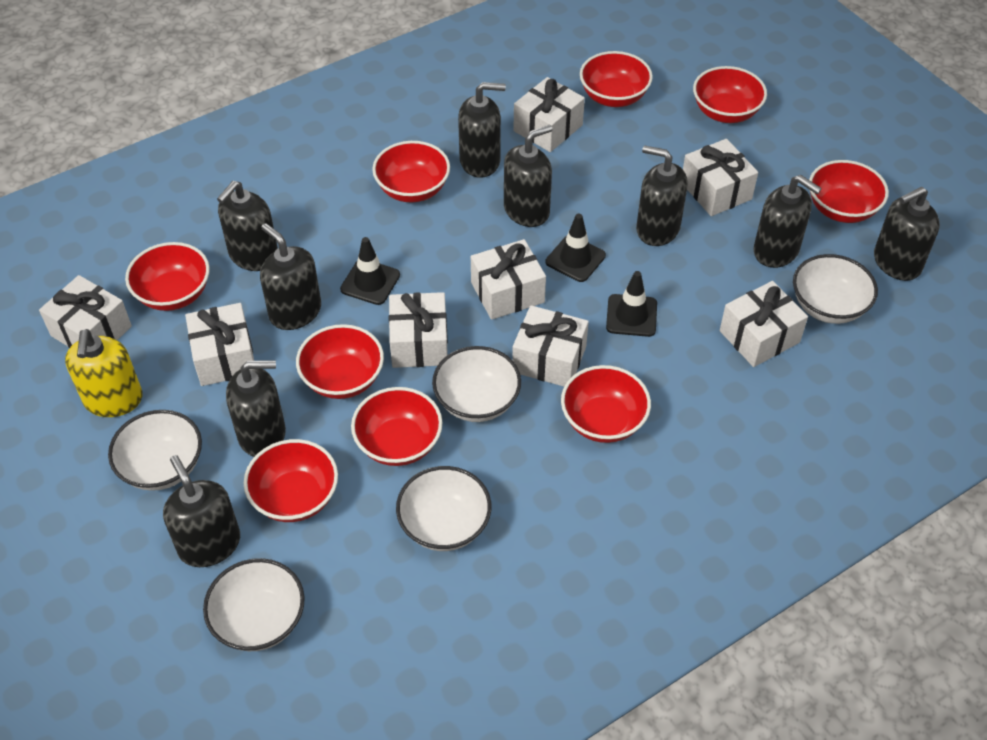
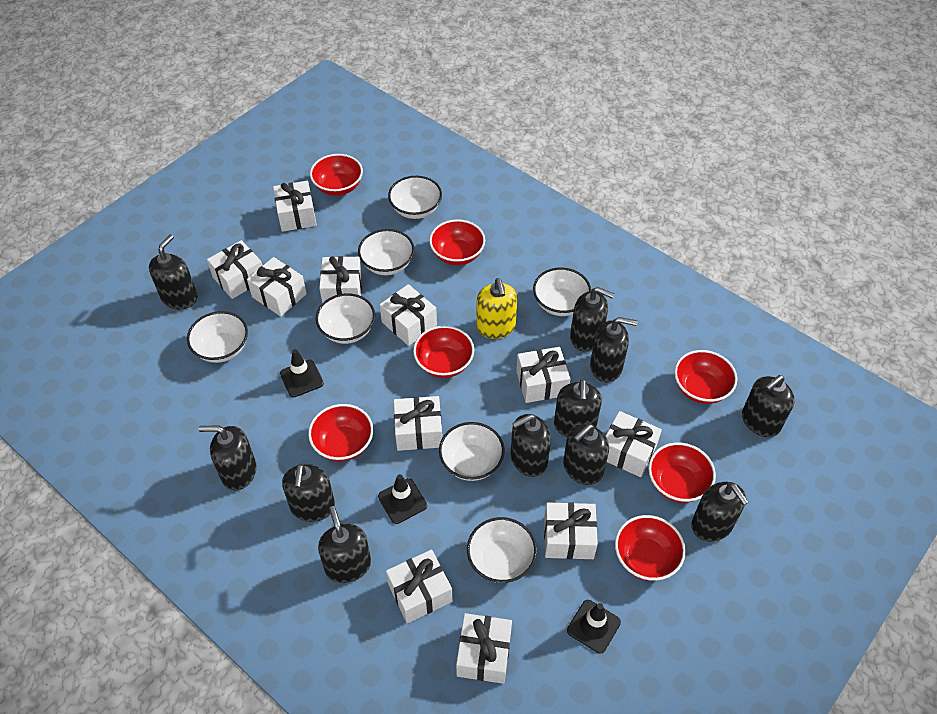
black soap dispenser: 9 -> 11
red bowl: 9 -> 7
white bowl: 5 -> 7
white gift: 8 -> 11

